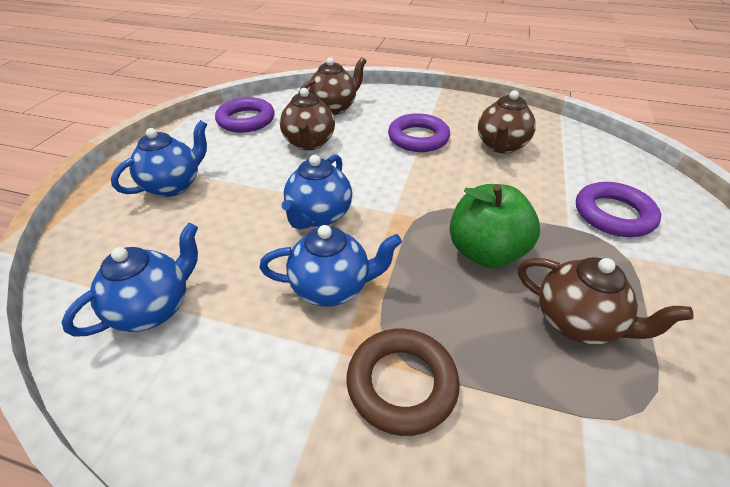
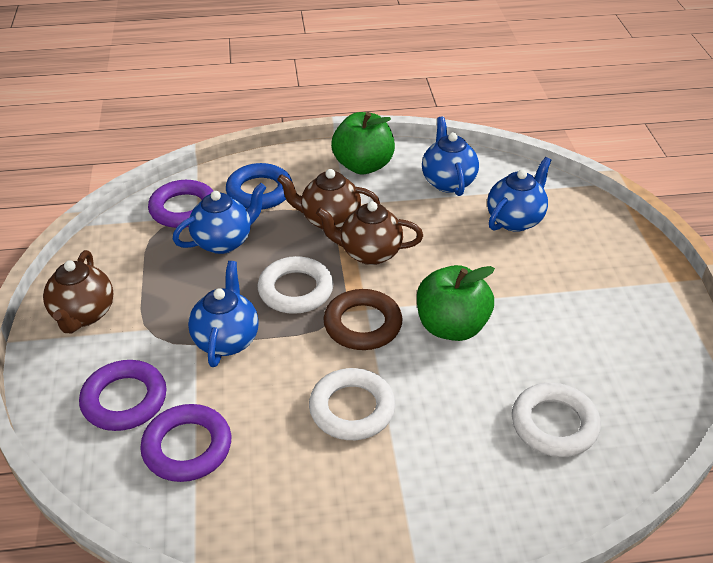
blue ring: 0 -> 1
brown teapot: 4 -> 3
green apple: 1 -> 2
white ring: 0 -> 3

